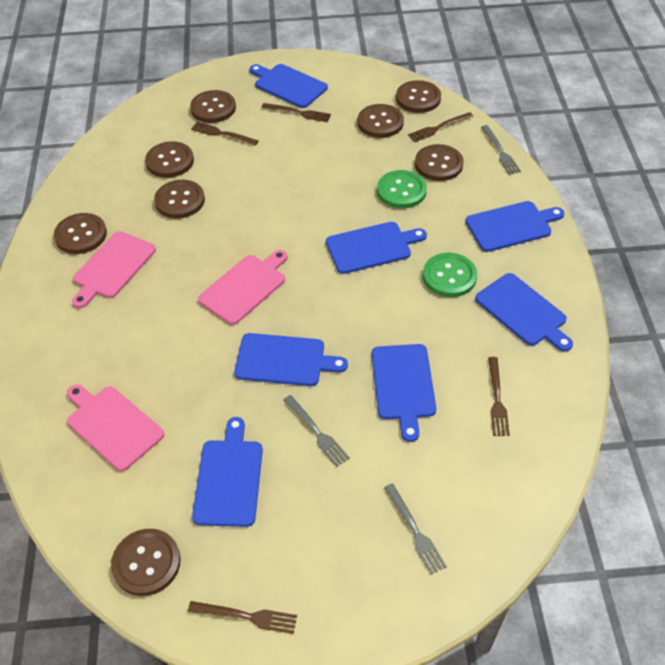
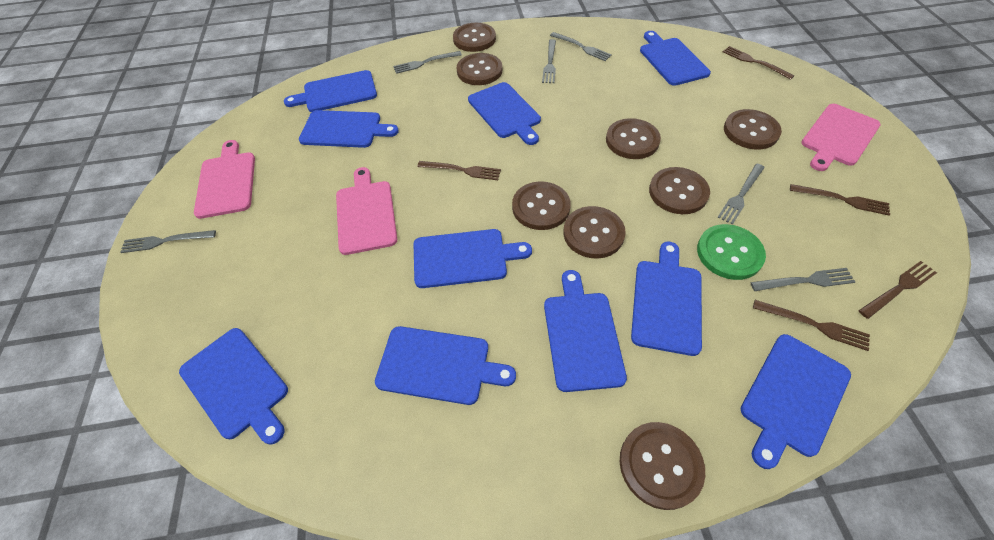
blue cutting board: 7 -> 10
green button: 2 -> 1
grey fork: 3 -> 6

